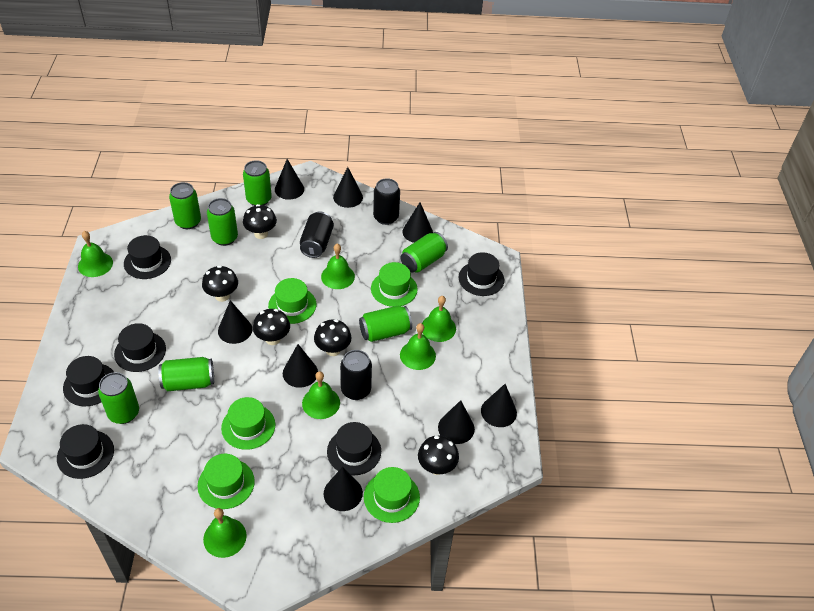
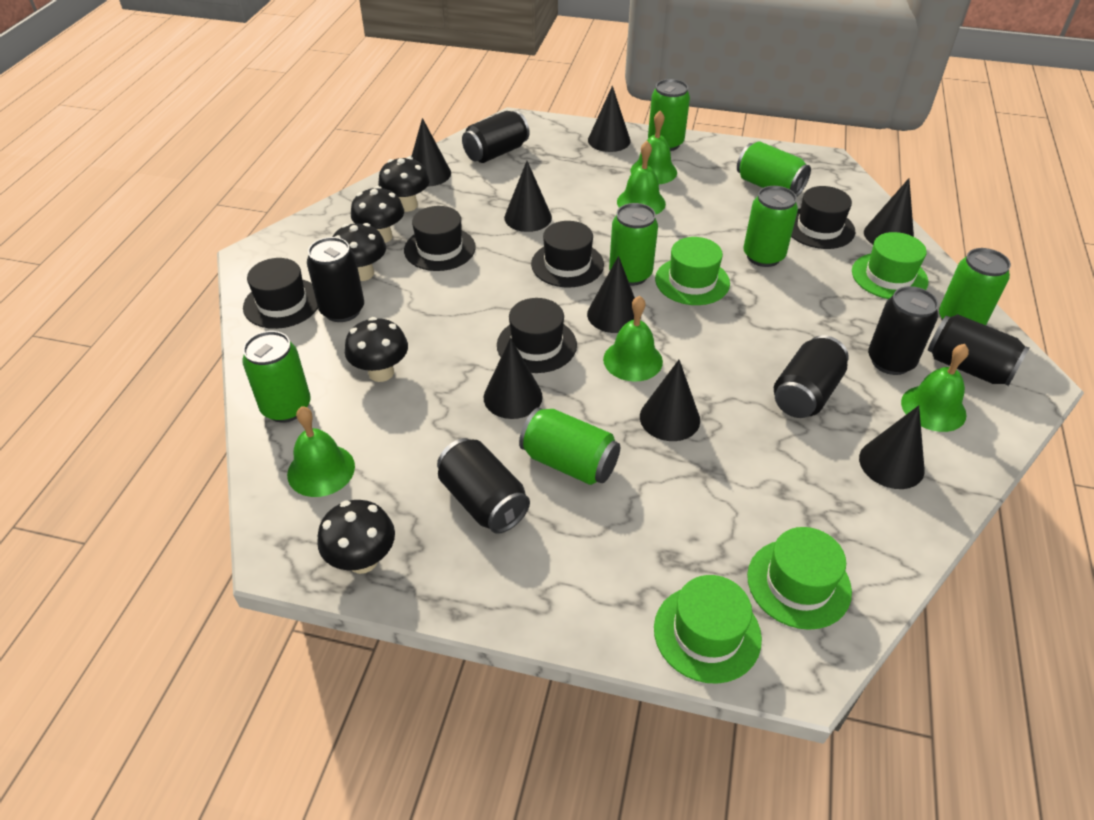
black can: 3 -> 6
black hat: 6 -> 5
green bell: 6 -> 5
green hat: 5 -> 4

